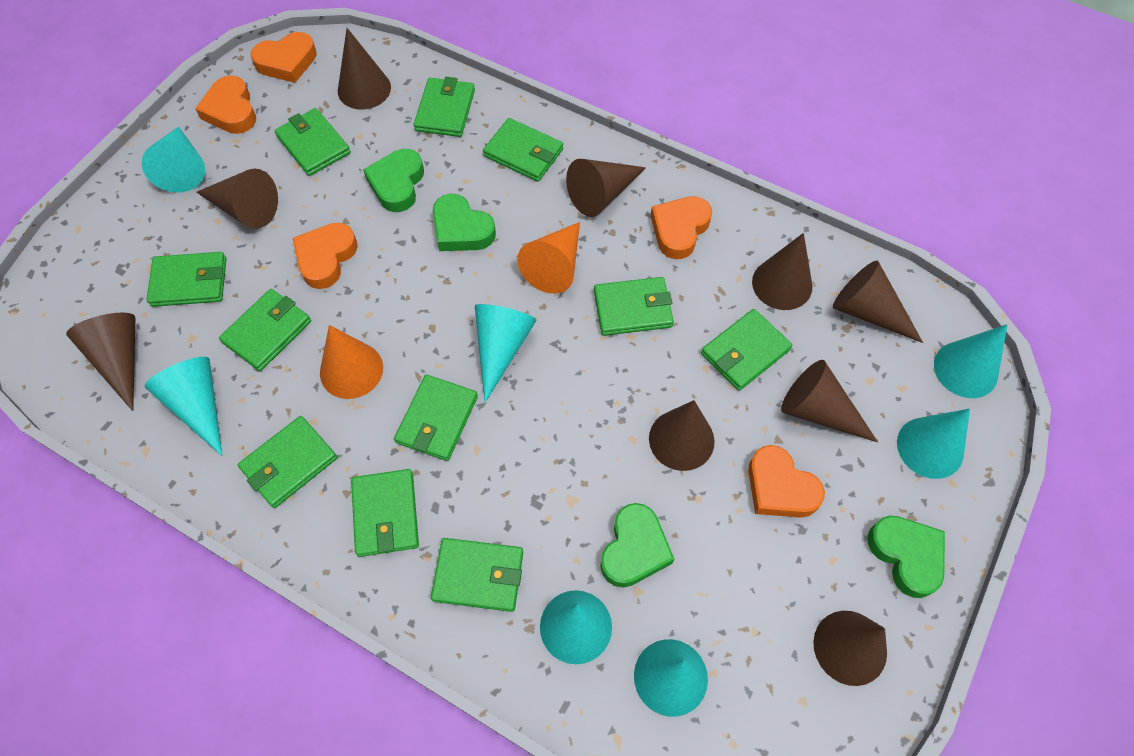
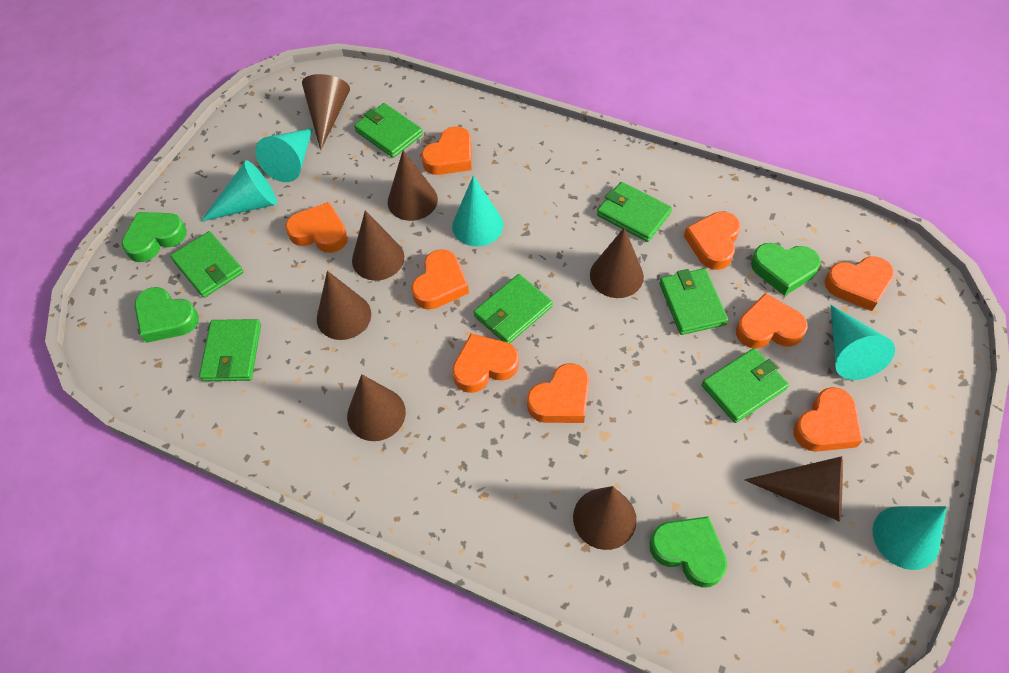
brown cone: 9 -> 8
green wallet: 11 -> 7
orange cone: 2 -> 0
orange heart: 5 -> 9
turquoise cone: 7 -> 5

